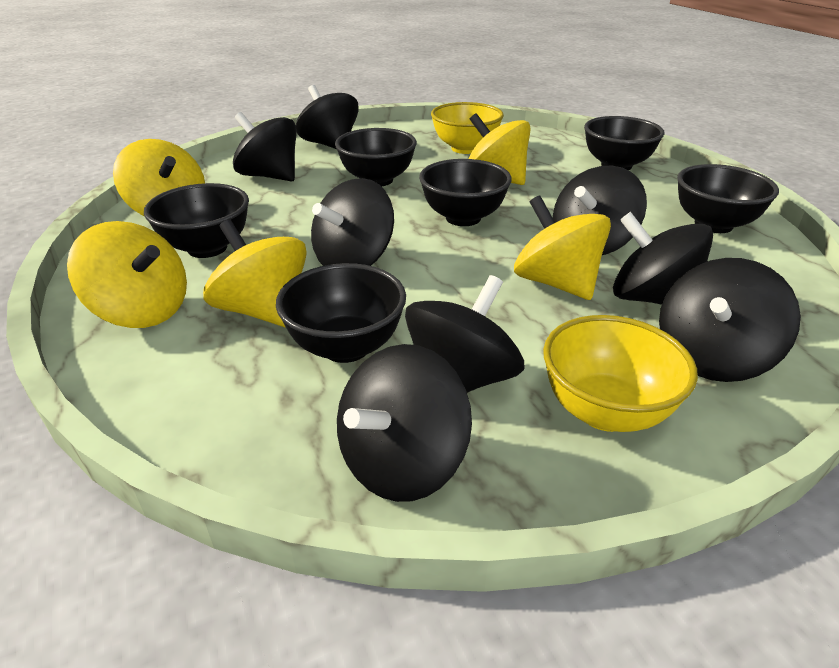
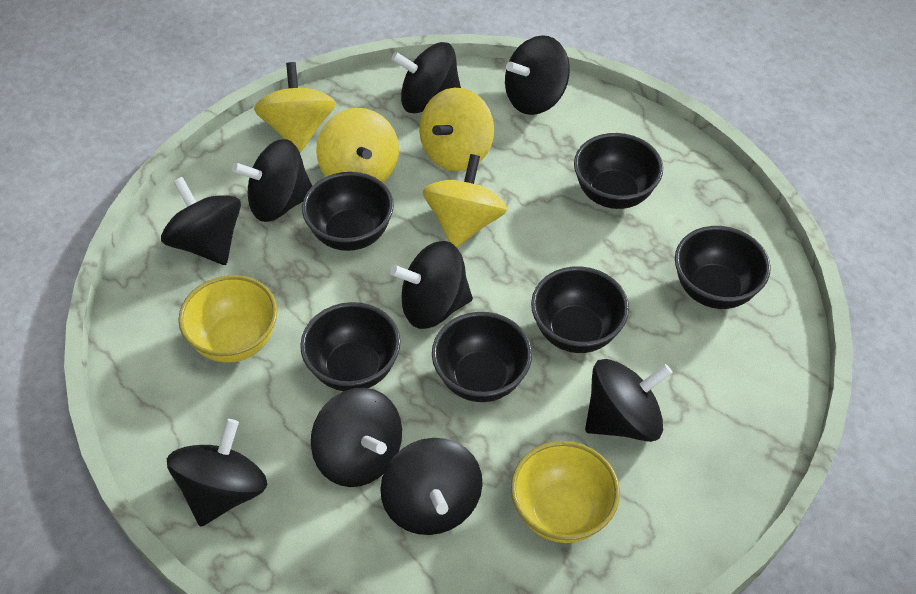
black spinning top: 8 -> 9
yellow spinning top: 5 -> 4

